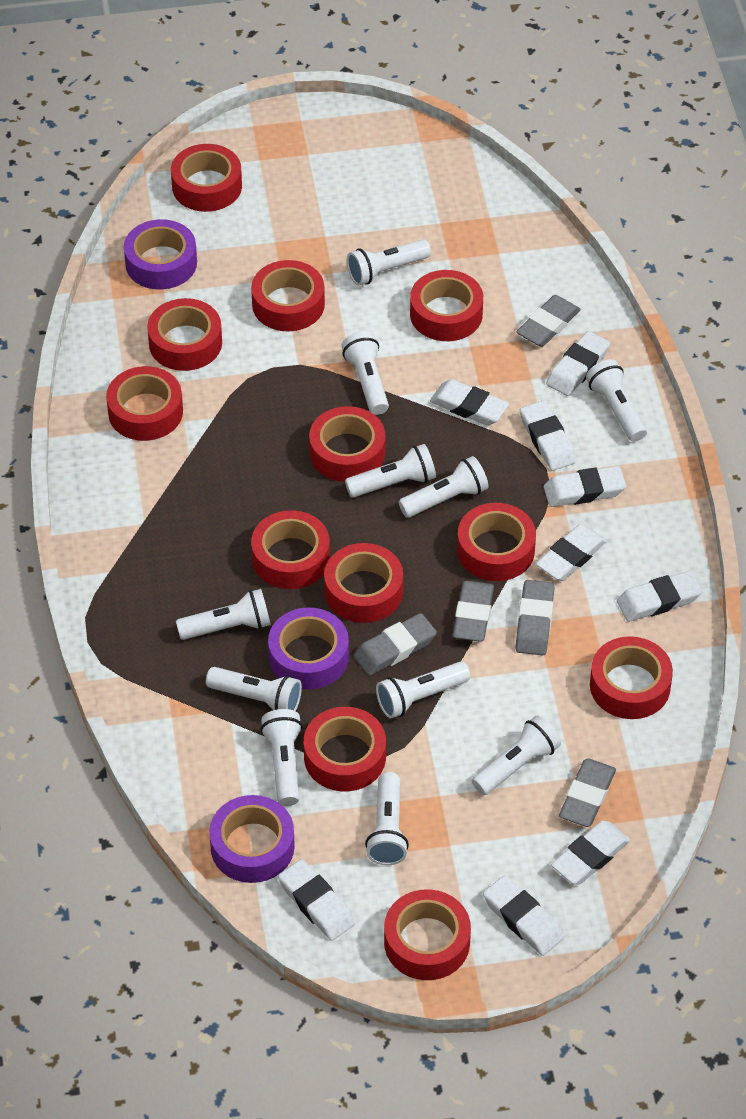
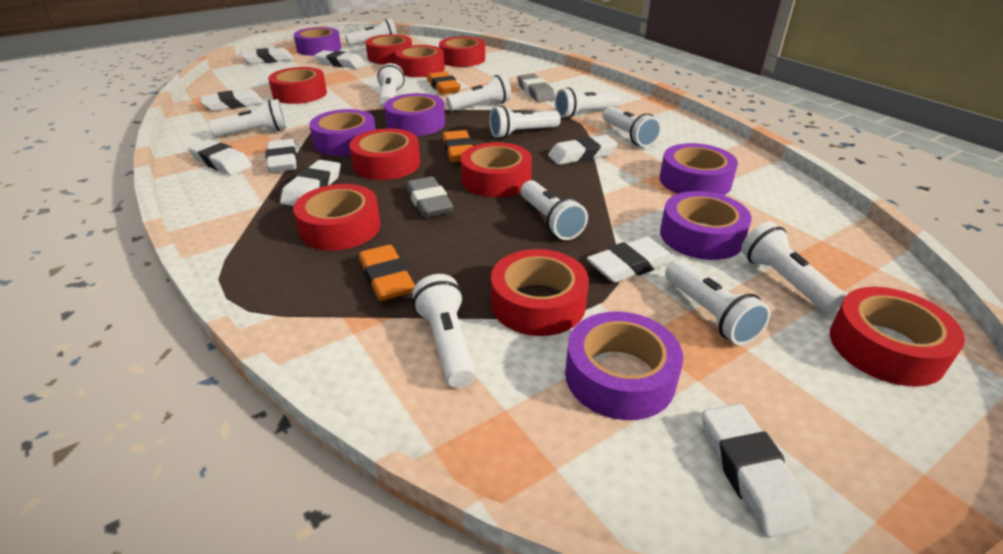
grey eraser: 5 -> 2
orange eraser: 0 -> 3
purple tape: 3 -> 6
red tape: 12 -> 9

